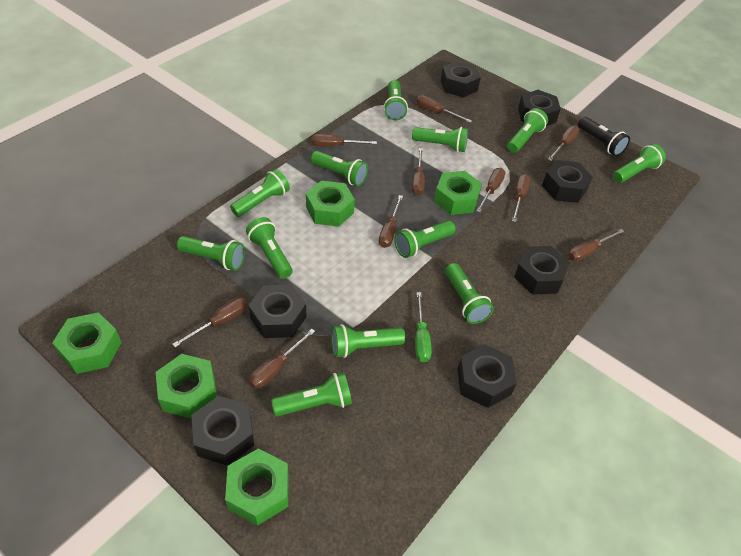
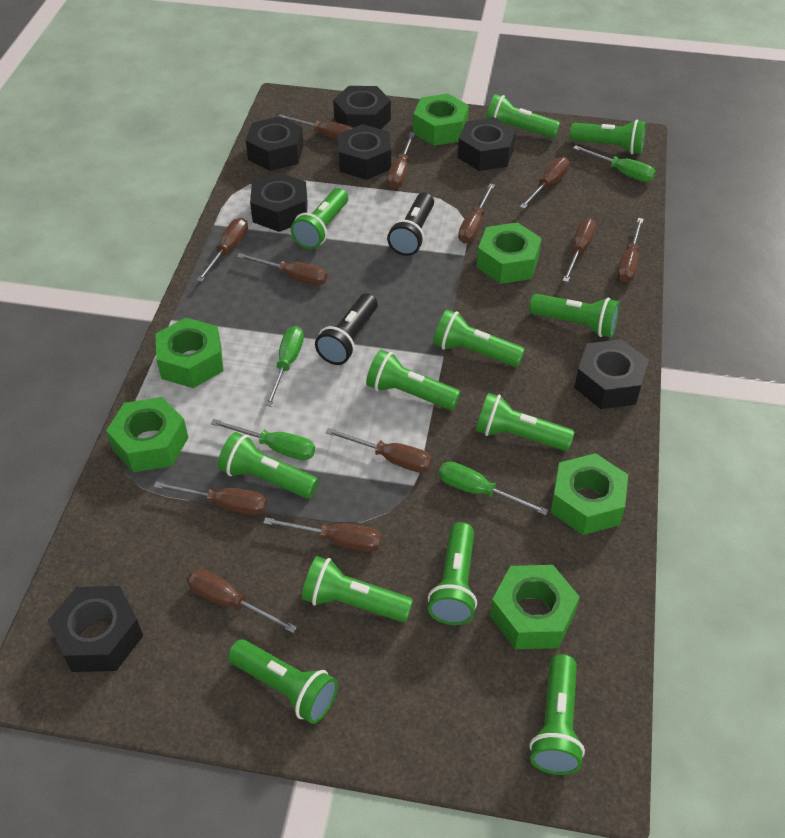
black flashlight: 1 -> 2
brown screwdriver: 10 -> 12
green nut: 5 -> 6
green screwdriver: 1 -> 4

